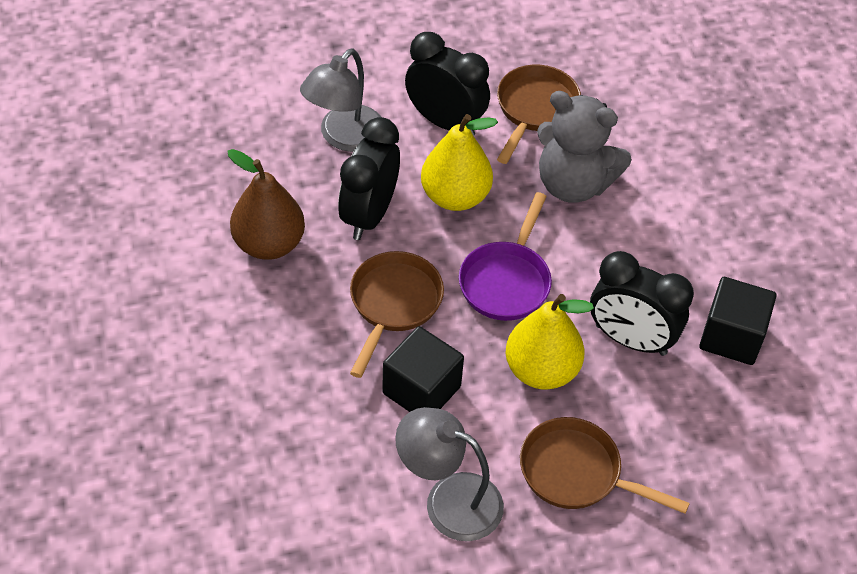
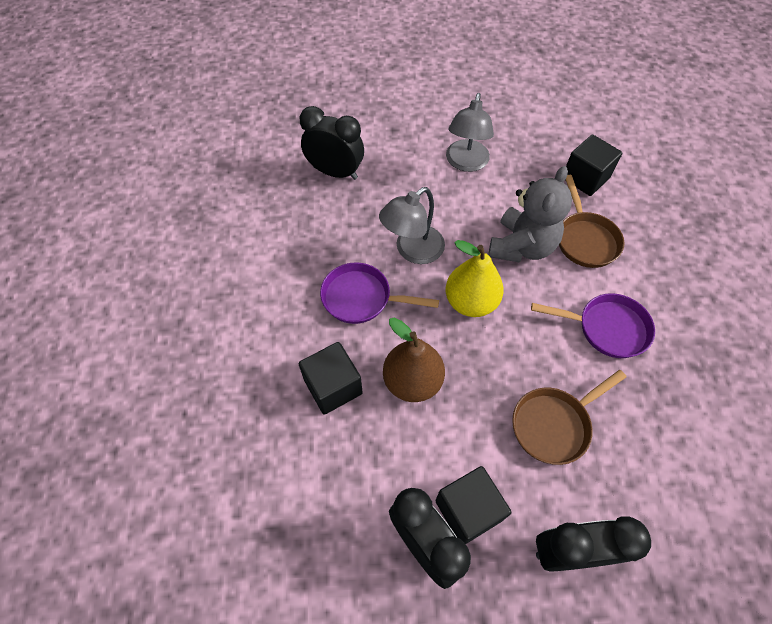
black cube: 2 -> 3
brown pan: 3 -> 2
purple pan: 1 -> 2
yellow pear: 2 -> 1

